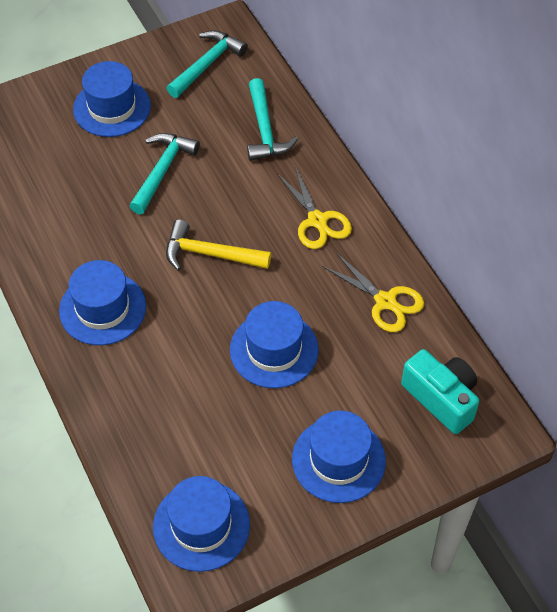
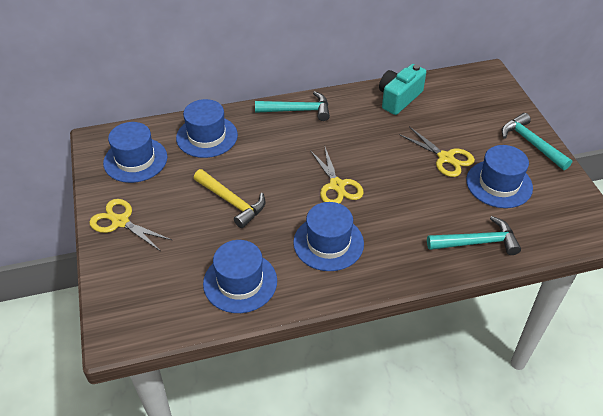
yellow scissors: 2 -> 3

